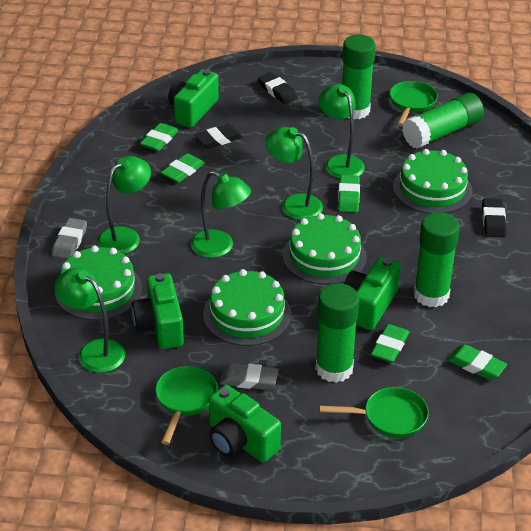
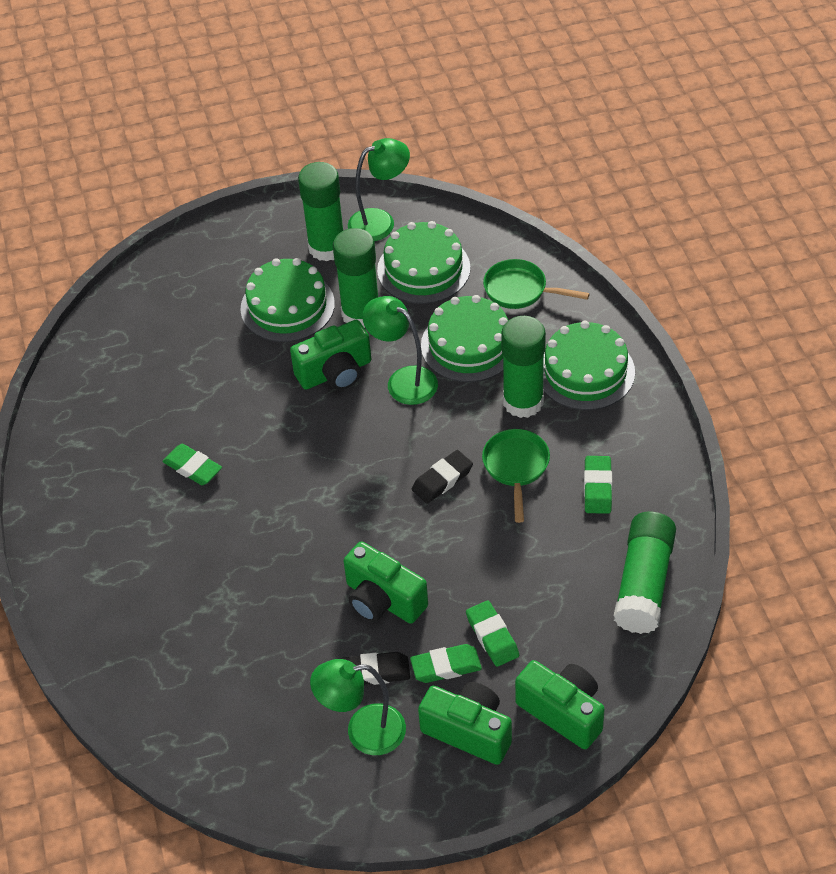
black eraser: 3 -> 2
green eraser: 5 -> 4
green lamp: 5 -> 3
green pan: 3 -> 2
grey eraser: 2 -> 0

